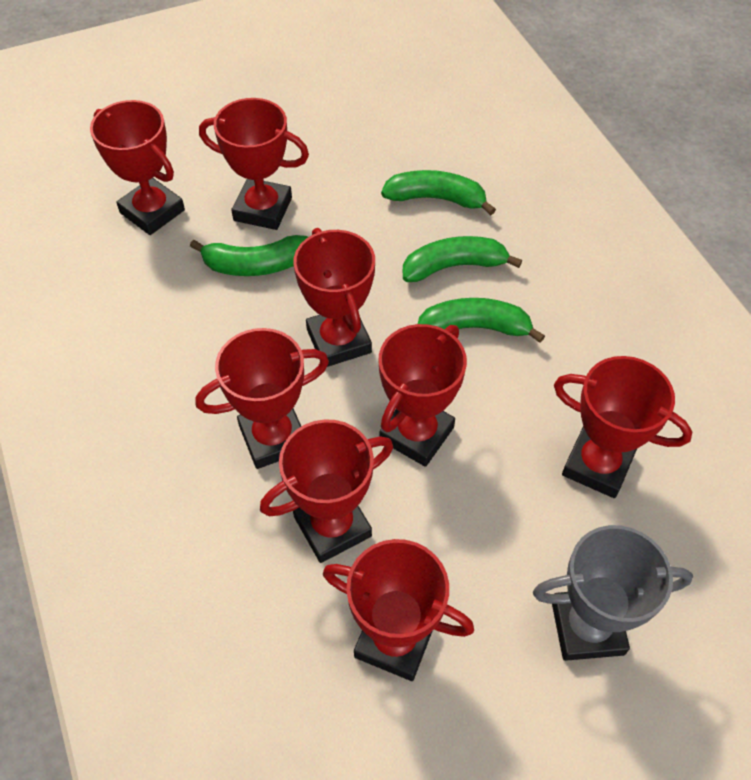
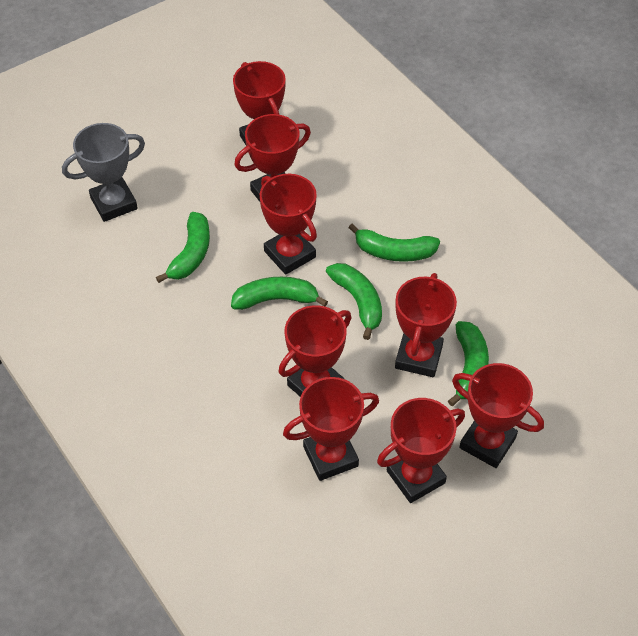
green banana: 4 -> 5

